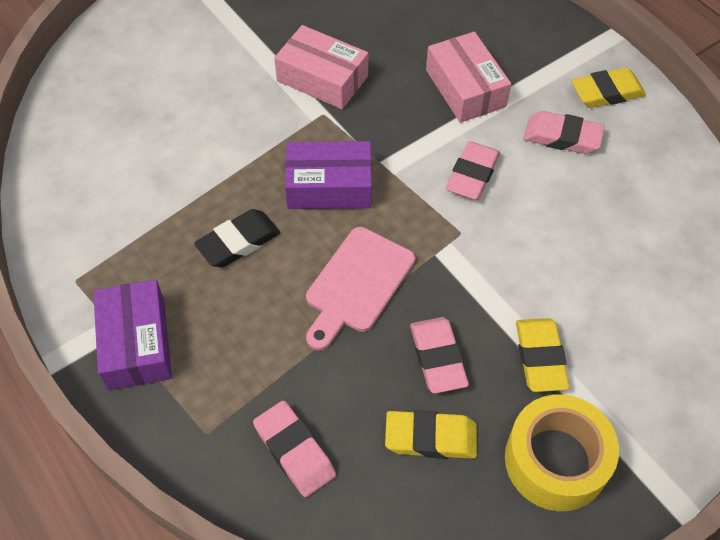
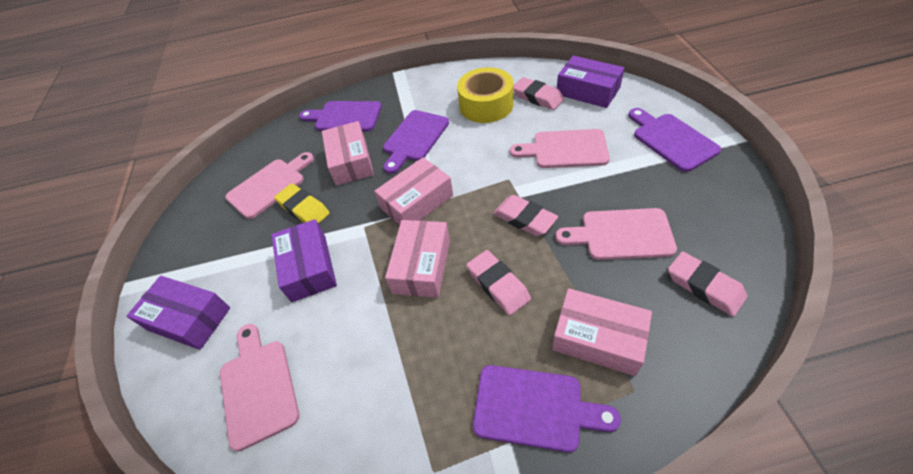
black eraser: 1 -> 0
pink box: 2 -> 4
pink cutting board: 1 -> 4
purple box: 2 -> 3
purple cutting board: 0 -> 4
yellow eraser: 3 -> 1

